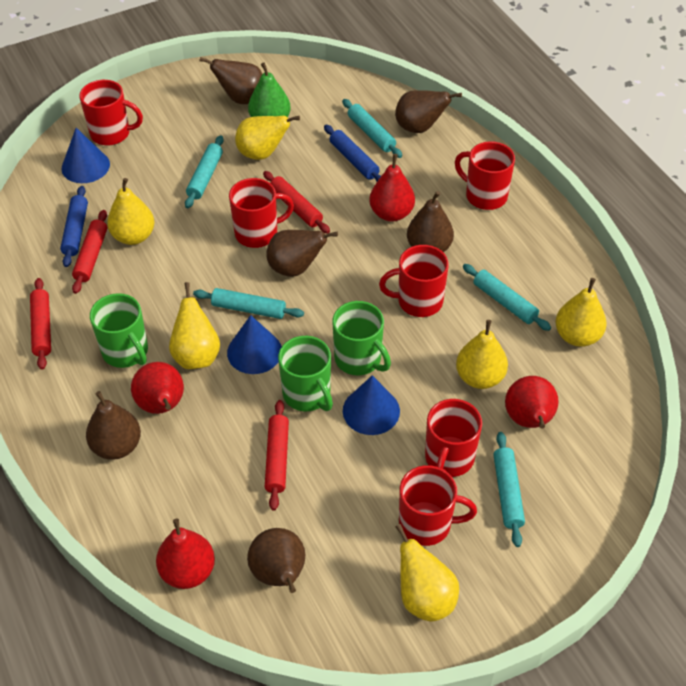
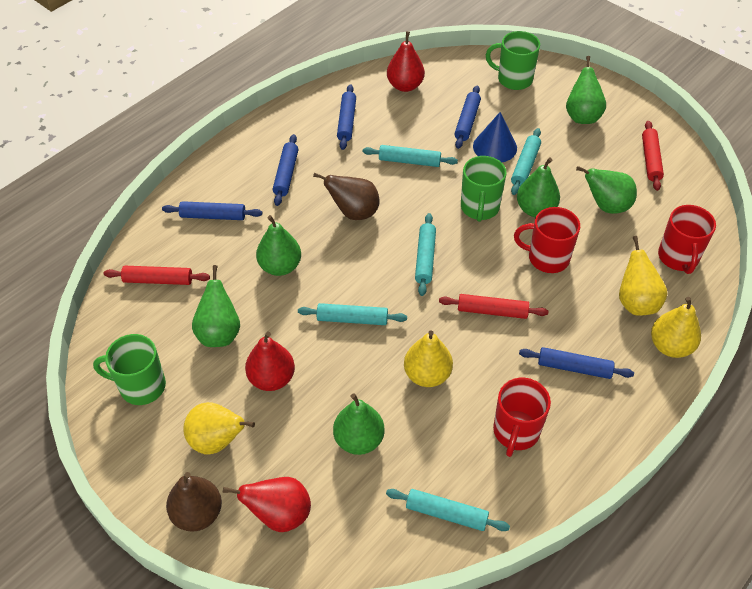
blue cone: 3 -> 1
blue rolling pin: 2 -> 5
brown pear: 6 -> 2
green pear: 1 -> 6
red mug: 6 -> 3
red pear: 4 -> 3
red rolling pin: 4 -> 3
yellow pear: 6 -> 4

